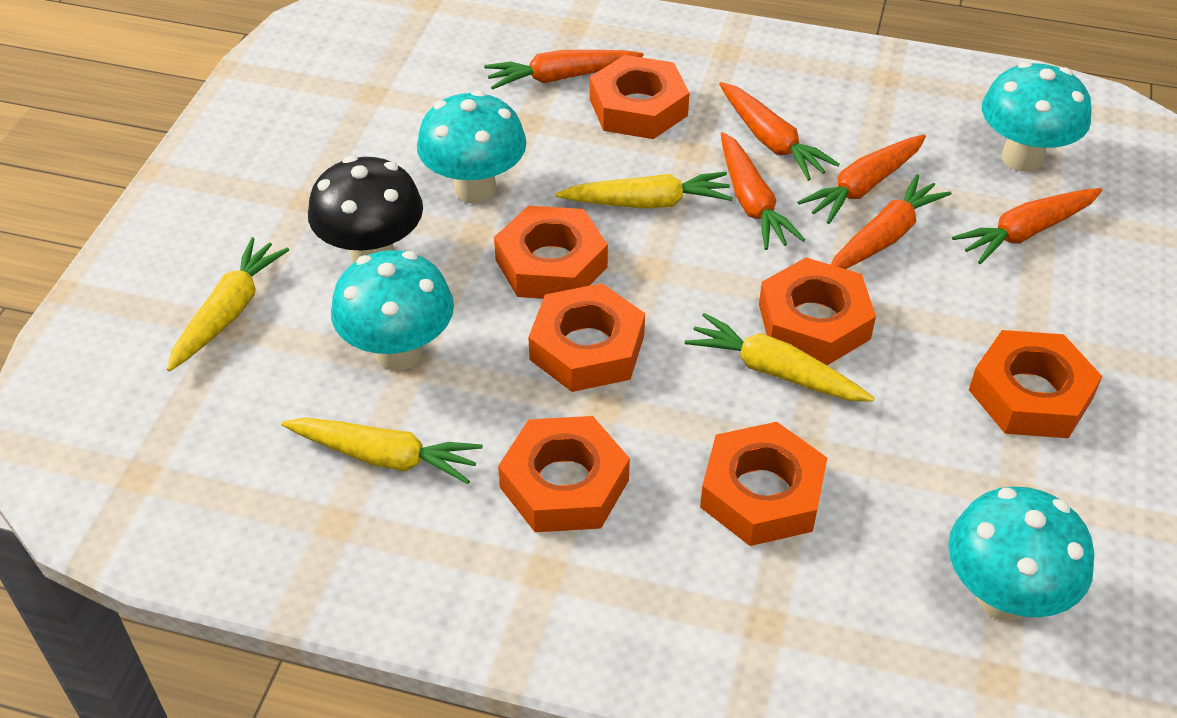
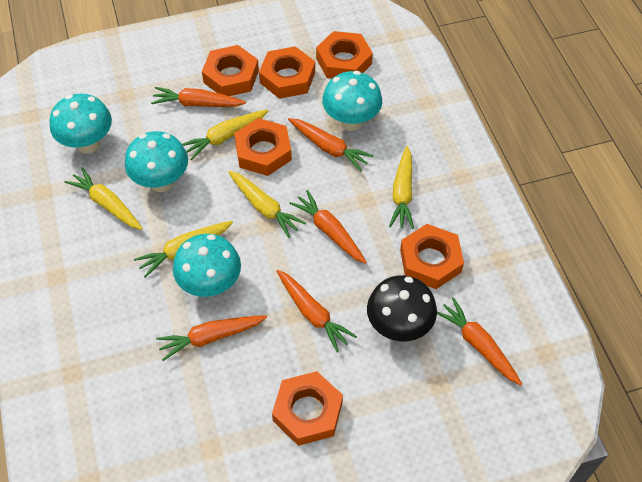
orange nut: 7 -> 6
yellow carrot: 4 -> 5

